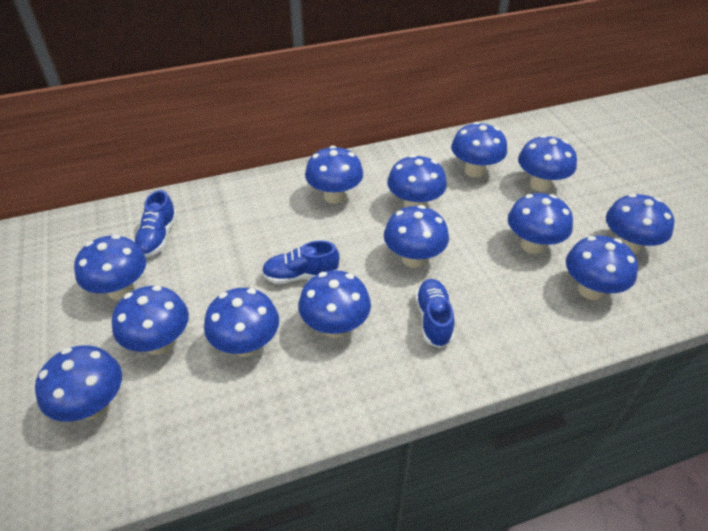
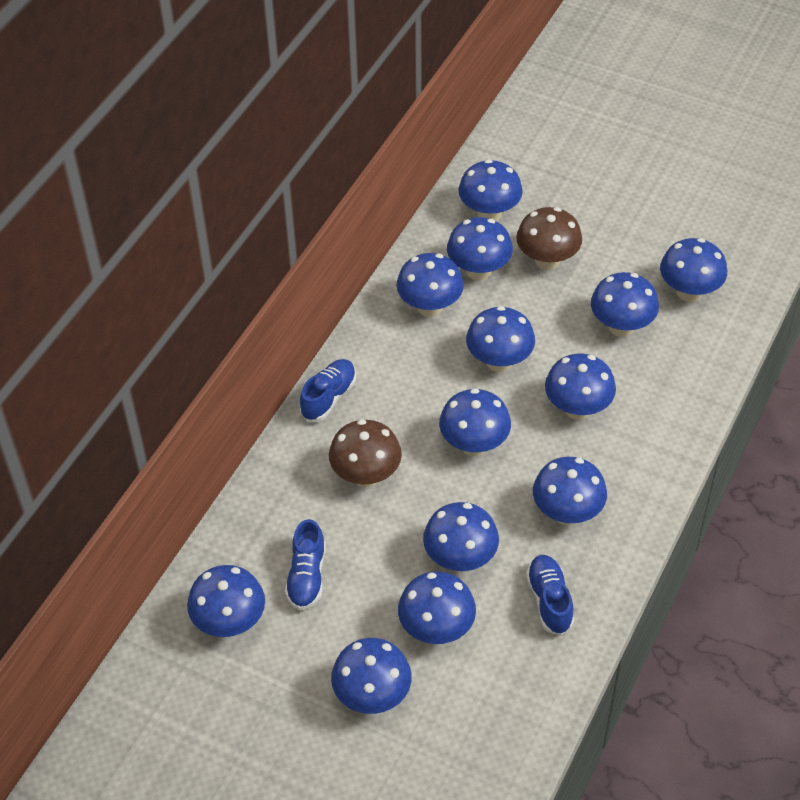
brown mushroom: 0 -> 2

